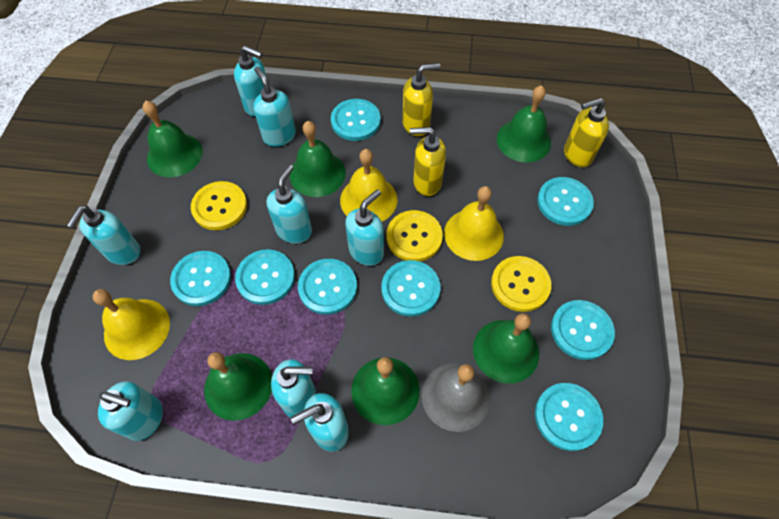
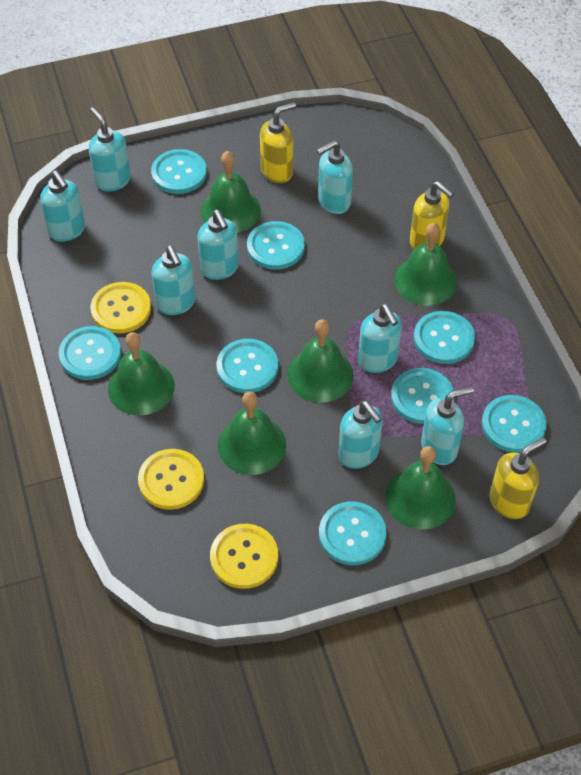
grey bell: 1 -> 0
yellow bell: 3 -> 0

